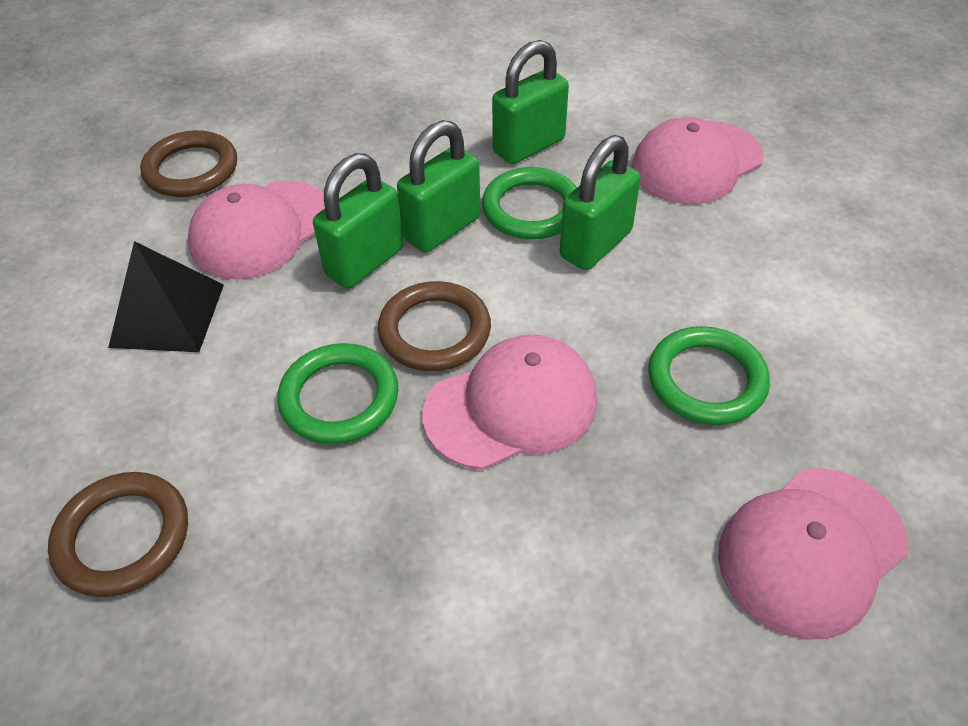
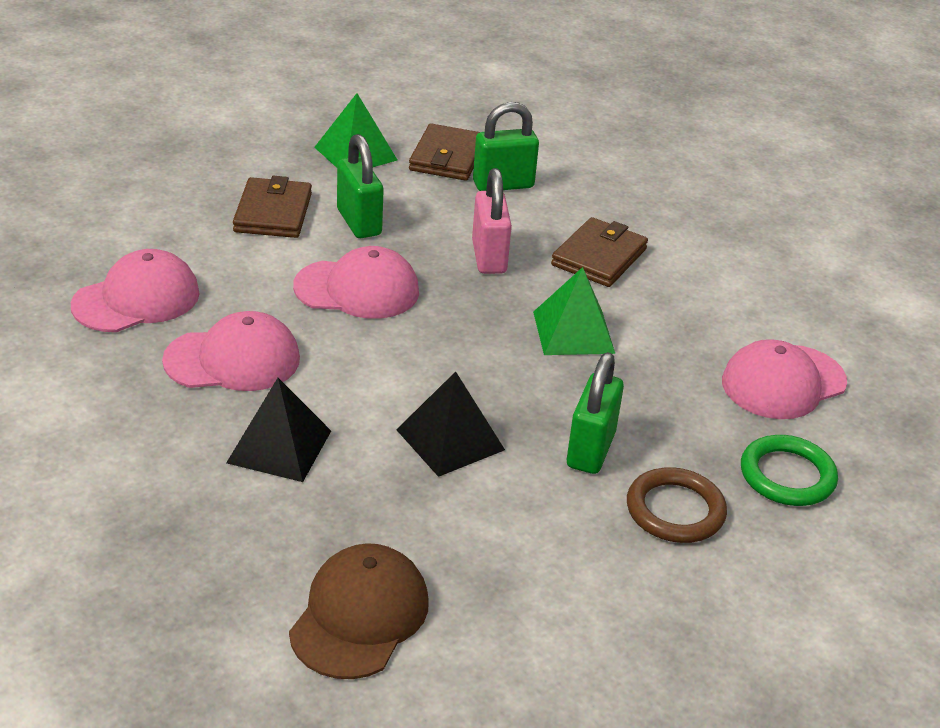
black pyramid: 1 -> 2
brown cap: 0 -> 1
brown ring: 3 -> 1
brown wallet: 0 -> 3
green padlock: 4 -> 3
green pyramid: 0 -> 2
green ring: 3 -> 1
pink padlock: 0 -> 1

